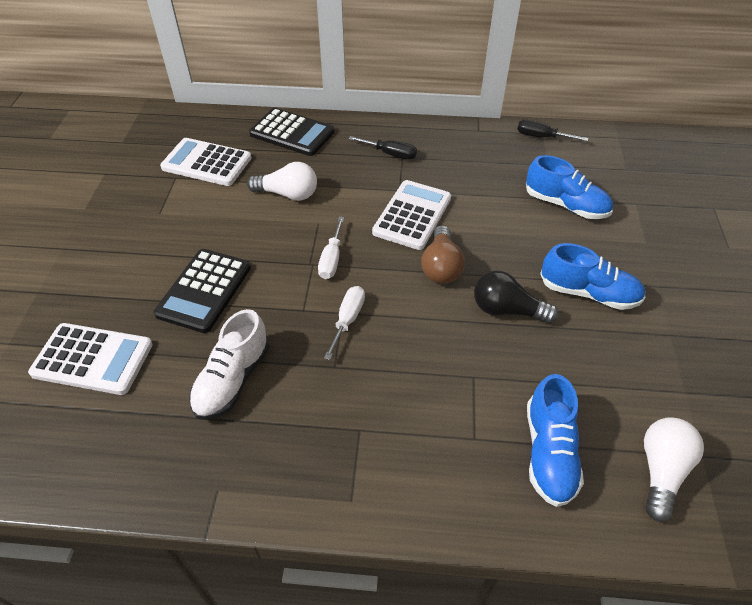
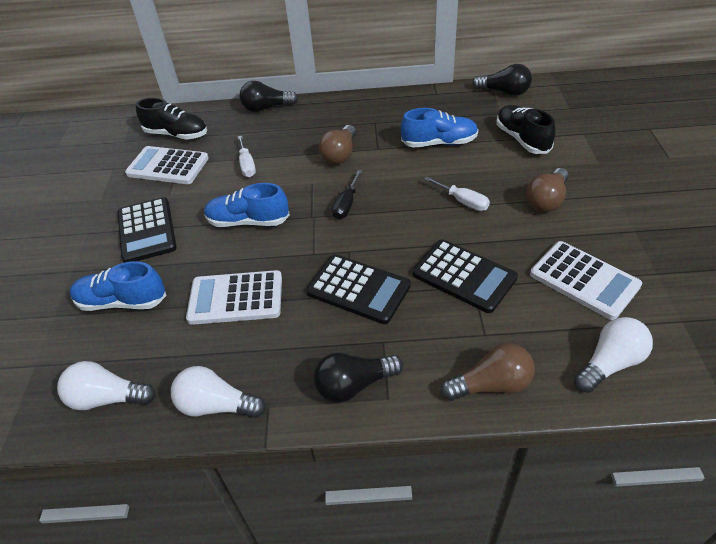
black calculator: 2 -> 3
black light bulb: 1 -> 3
black screwdriver: 2 -> 1
black shoe: 0 -> 2
brown light bulb: 1 -> 3
white light bulb: 2 -> 3
white shoe: 1 -> 0

